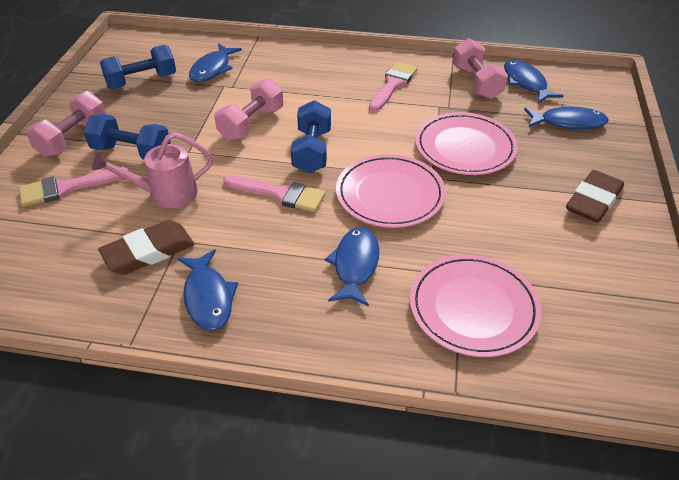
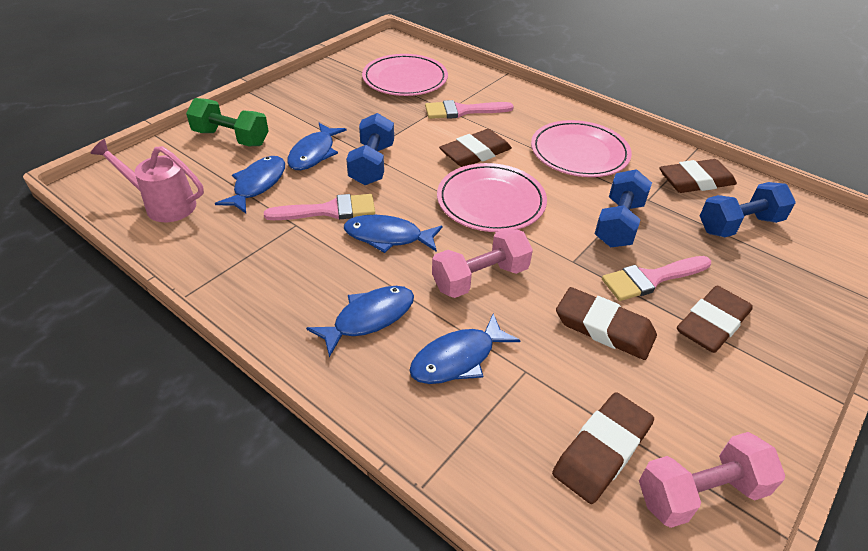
brown eraser: 2 -> 5
green dumbbell: 0 -> 1
pink dumbbell: 3 -> 2

